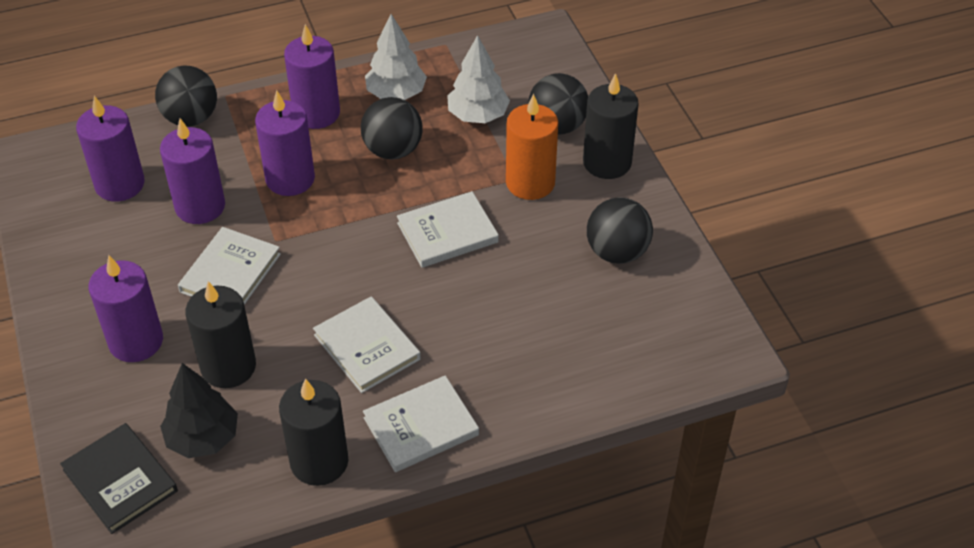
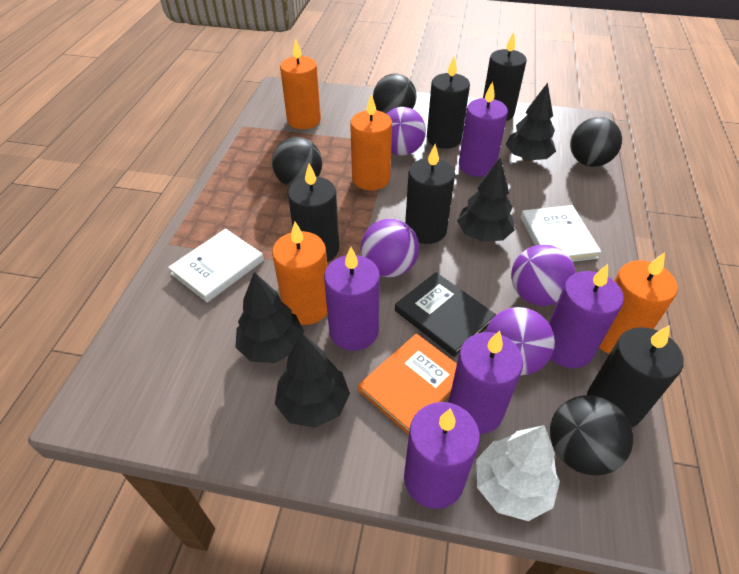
black candle: 3 -> 5
black tree: 1 -> 4
orange book: 0 -> 1
orange candle: 1 -> 4
purple ball: 0 -> 4
white book: 4 -> 2
white tree: 2 -> 1

